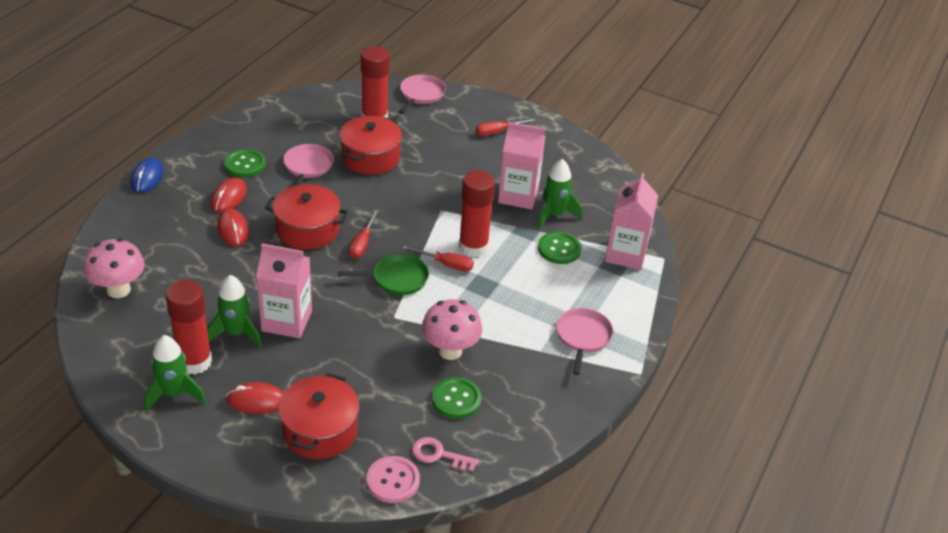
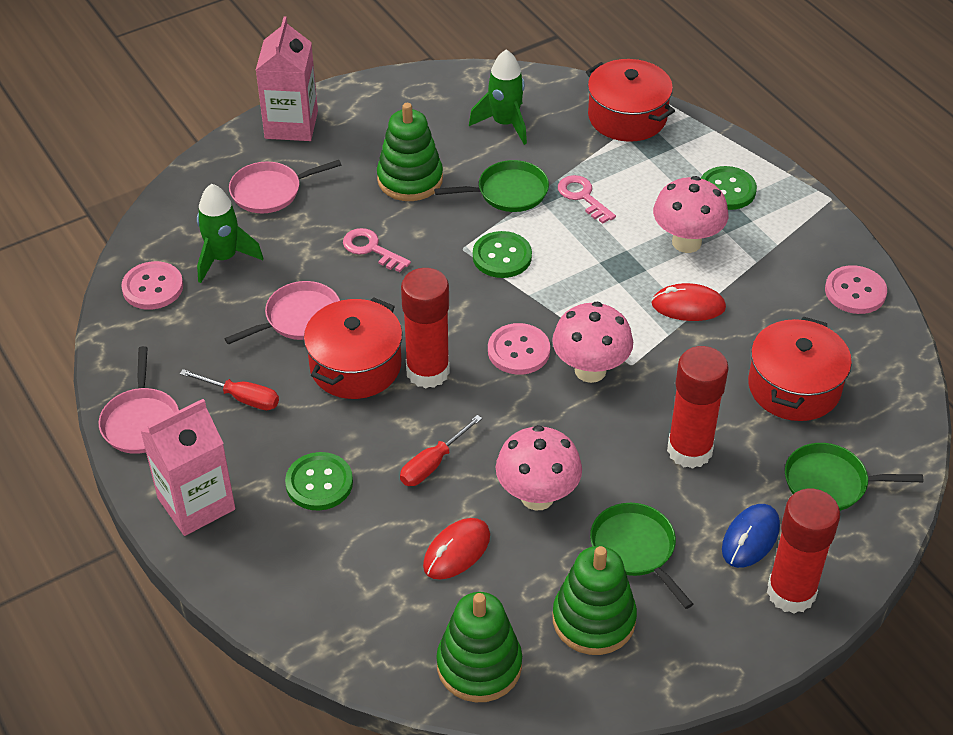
green pan: 1 -> 3
green rocket: 3 -> 2
green stacking toy: 0 -> 3
pink button: 1 -> 3
pink carton: 3 -> 2
pink key: 1 -> 2
pink mushroom: 2 -> 3
red mouse: 3 -> 2
red screwdriver: 3 -> 2

